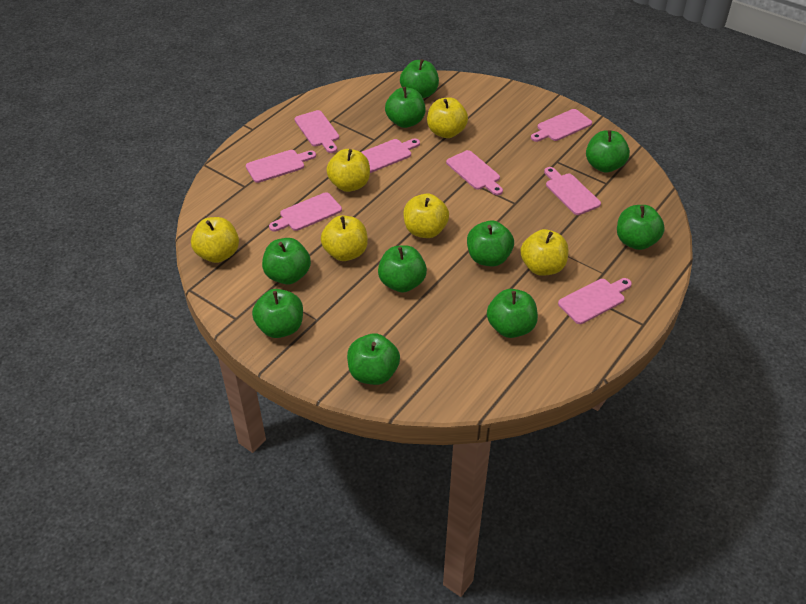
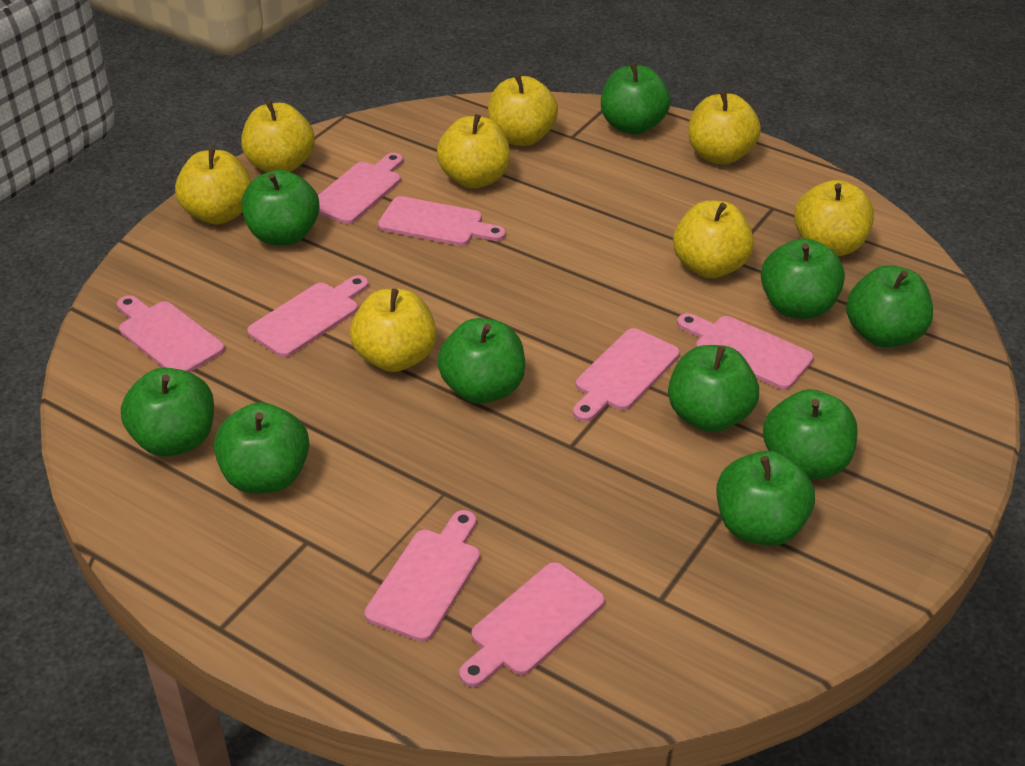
yellow apple: 6 -> 8

